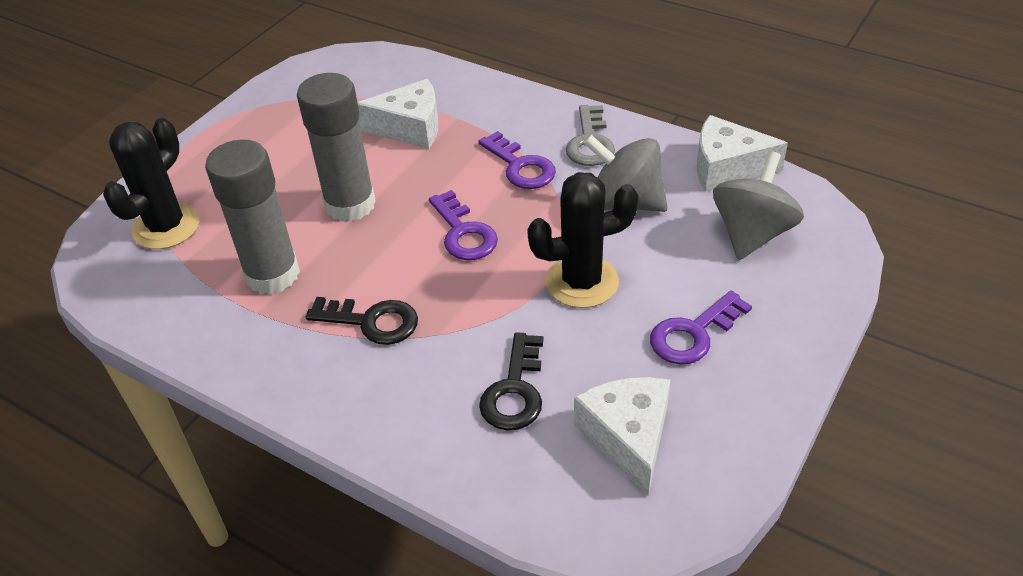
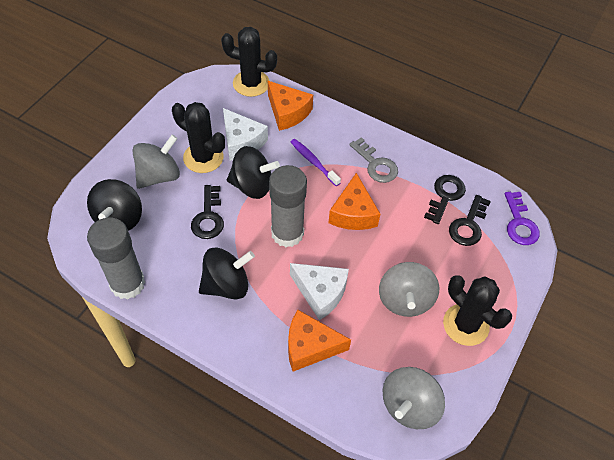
black cactus: 2 -> 3
black key: 2 -> 3
black spinning top: 0 -> 3
grey spinning top: 2 -> 3
orange cheese: 0 -> 3
purple key: 3 -> 1
purple toothbrush: 0 -> 1
white cheese: 3 -> 2

